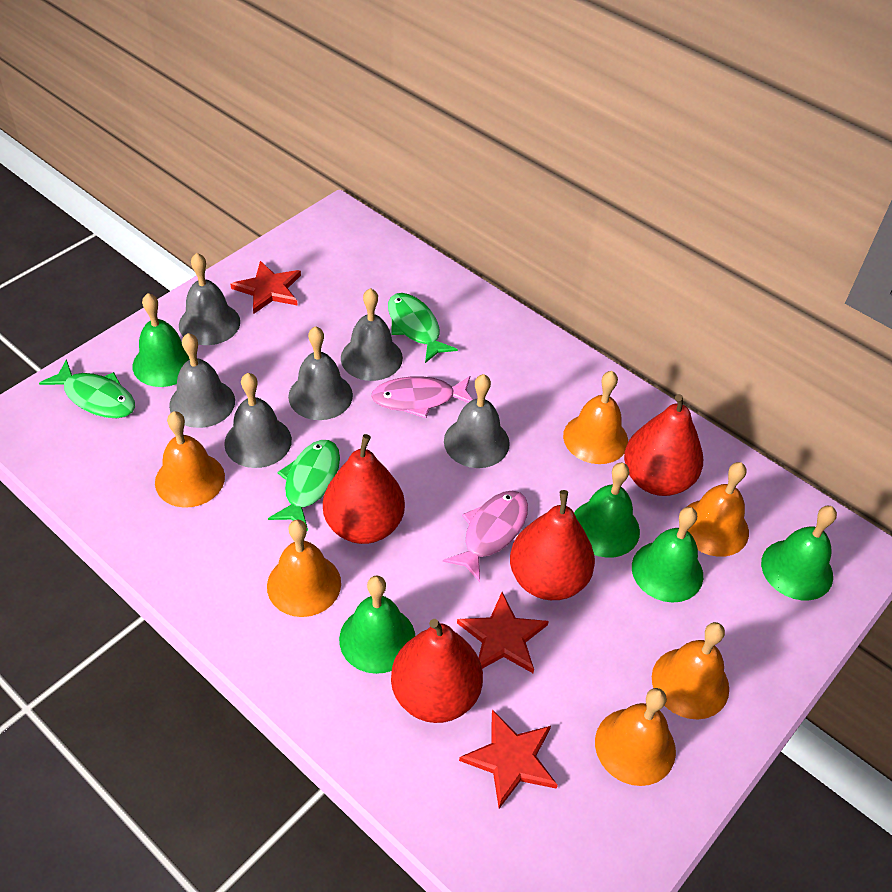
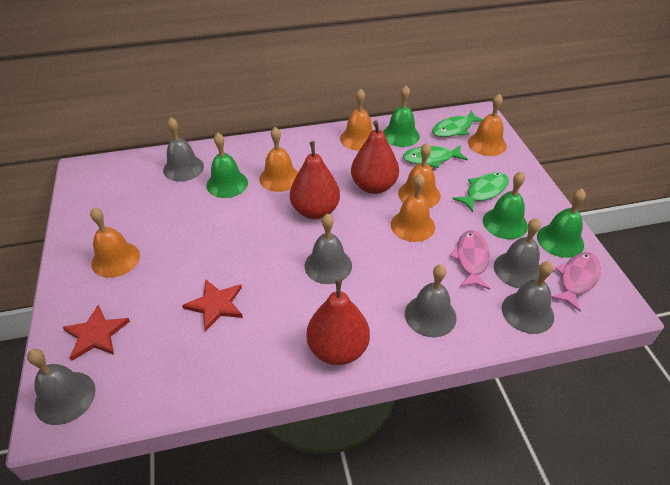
green bell: 5 -> 4
red pear: 4 -> 3
red star: 3 -> 2

